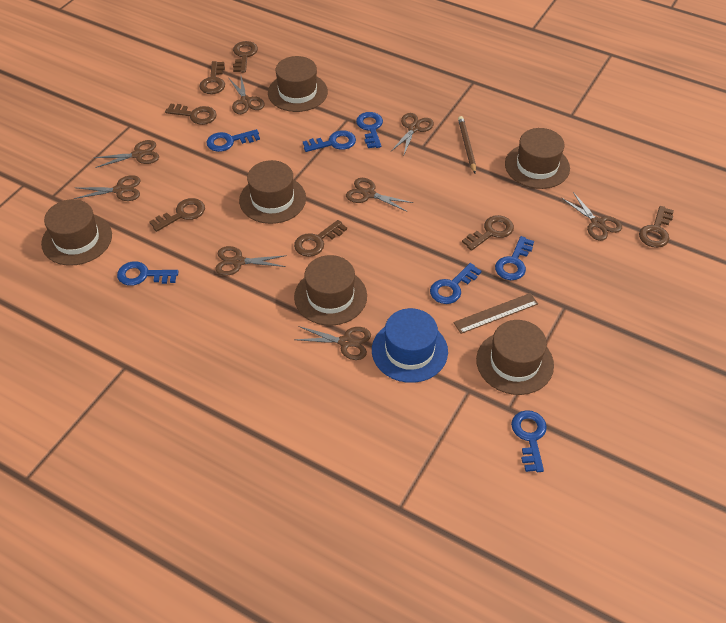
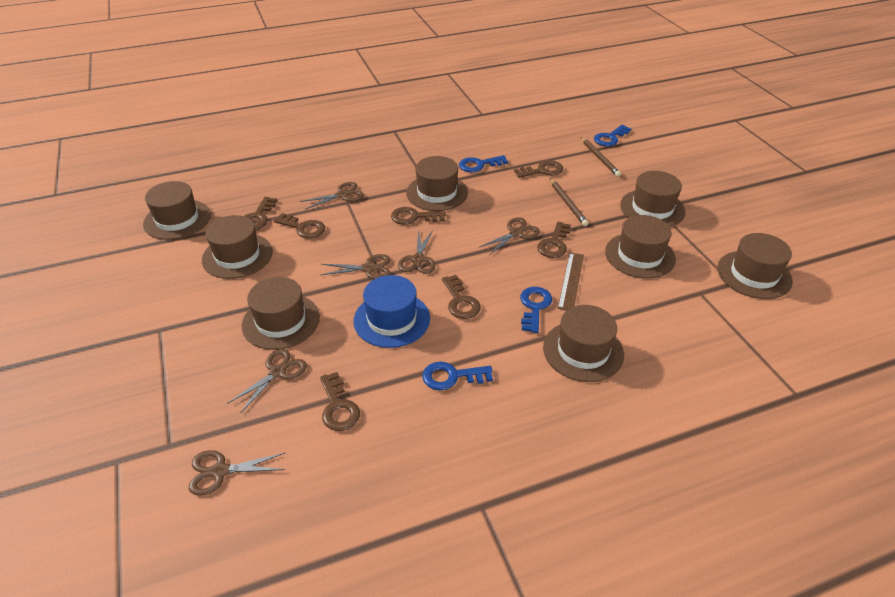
blue key: 7 -> 4
brown hat: 6 -> 8
brown pencil: 1 -> 2
brown scissors: 8 -> 6

